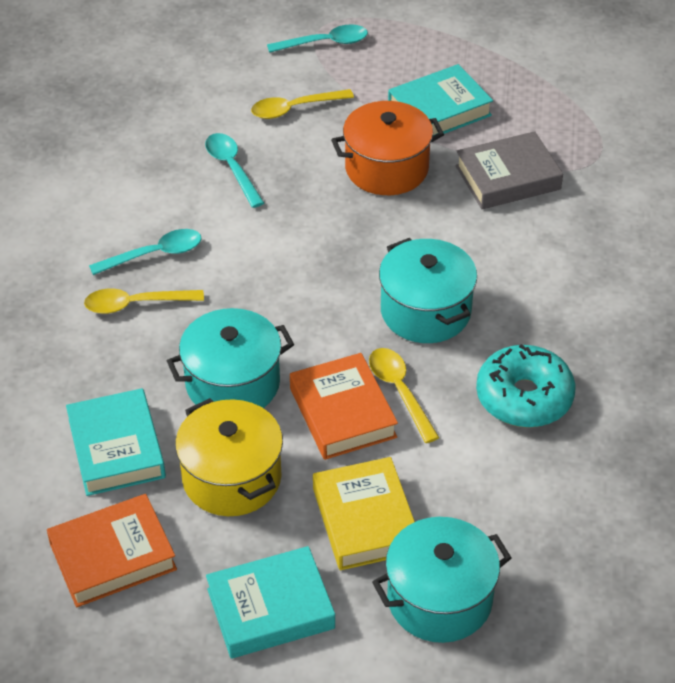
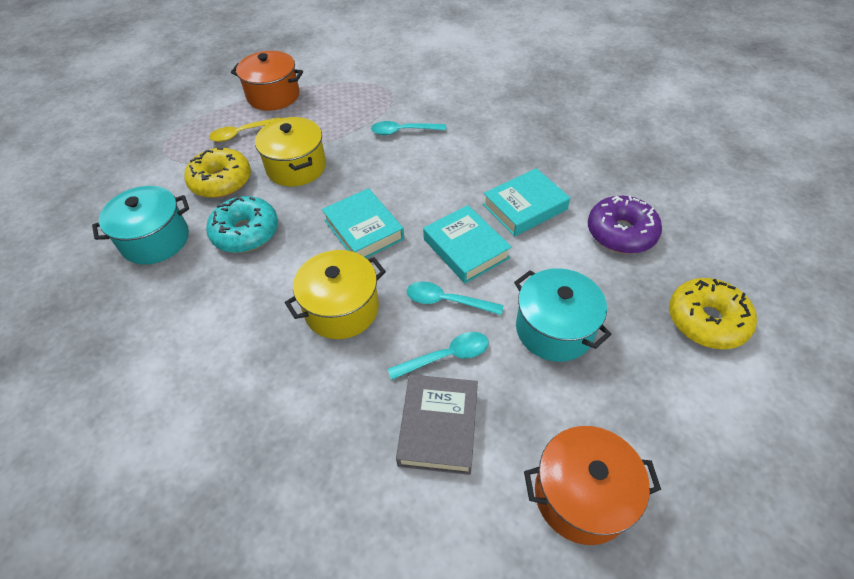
orange book: 2 -> 0
orange pot: 1 -> 2
purple donut: 0 -> 1
turquoise pot: 3 -> 2
yellow book: 1 -> 0
yellow donut: 0 -> 2
yellow pot: 1 -> 2
yellow spoon: 3 -> 1

